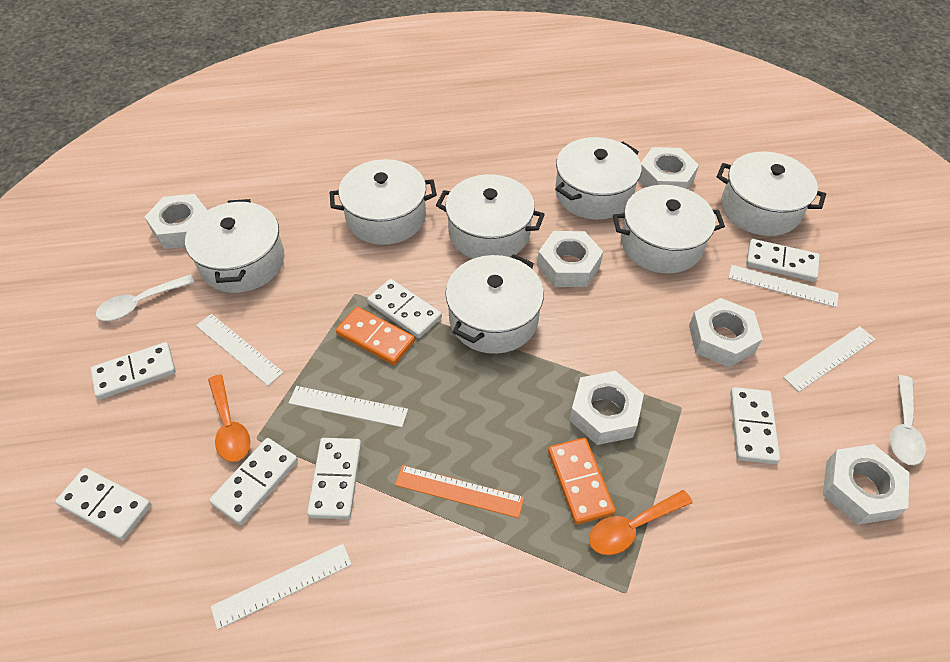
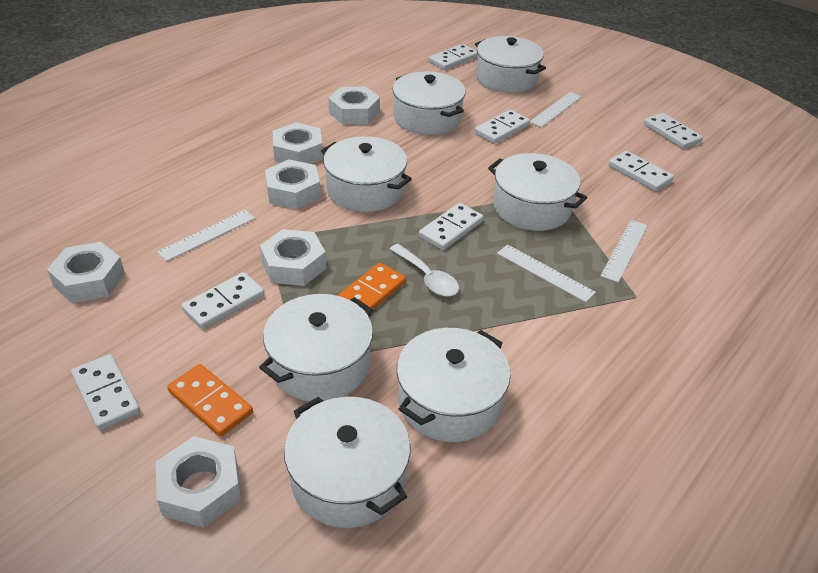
orange ruler: 1 -> 0
orange spoon: 2 -> 0
white ruler: 5 -> 4
white spoon: 2 -> 1

